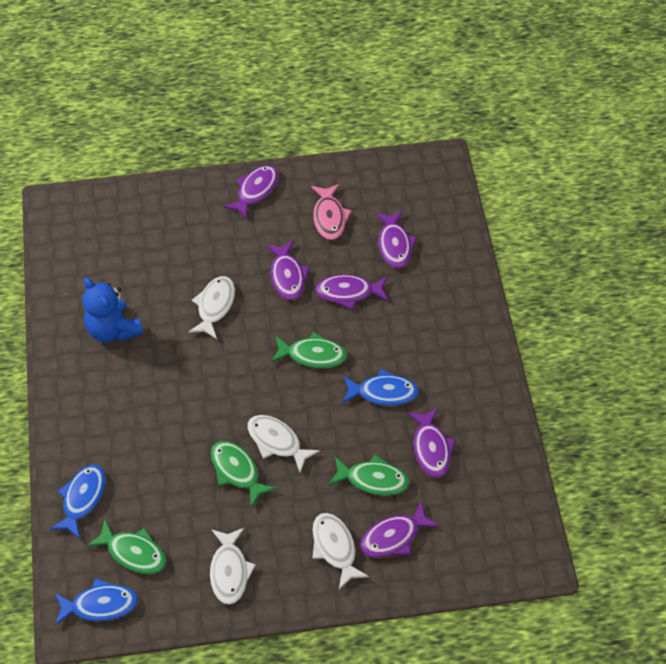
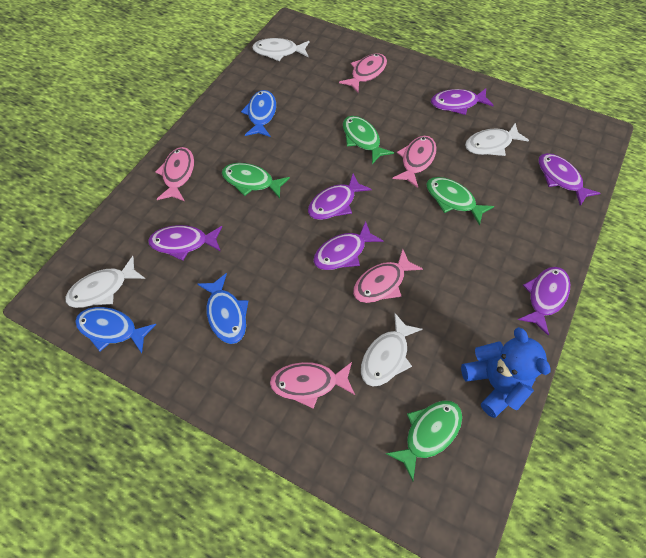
pink fish: 1 -> 5

